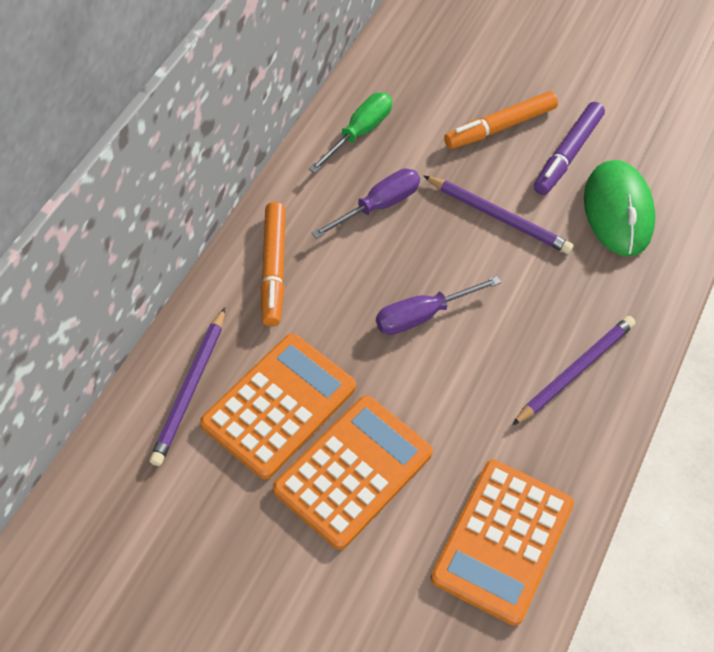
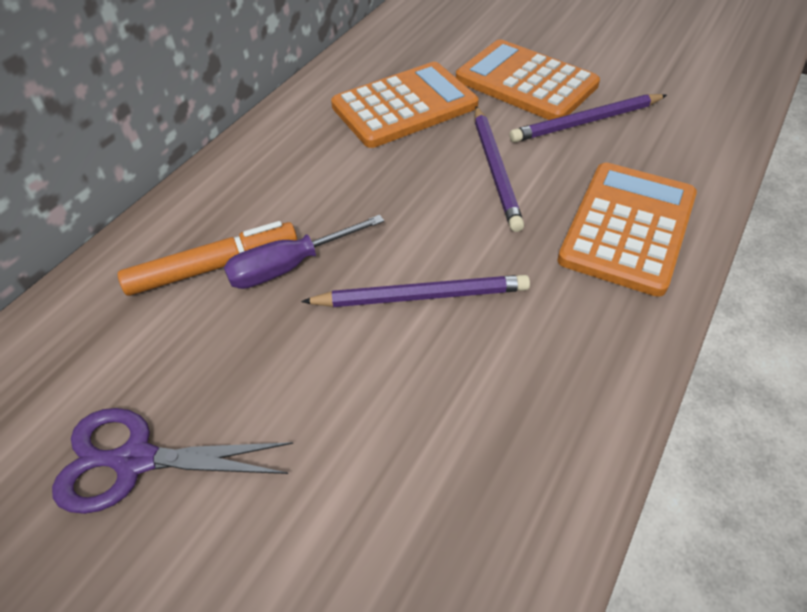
green mouse: 1 -> 0
green screwdriver: 1 -> 0
orange marker: 2 -> 1
purple marker: 1 -> 0
purple scissors: 0 -> 1
purple screwdriver: 2 -> 1

